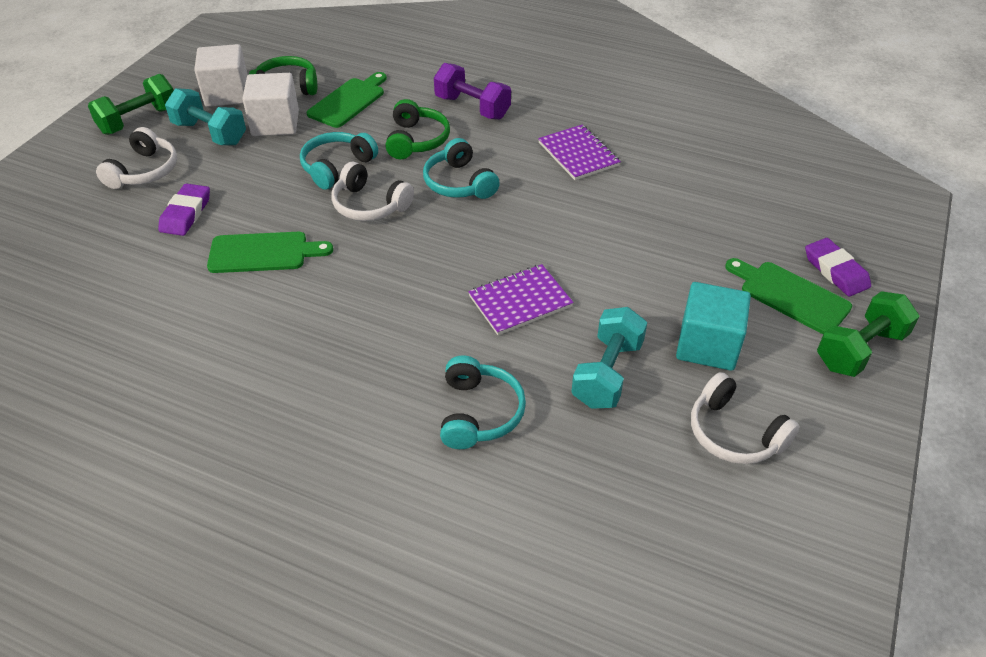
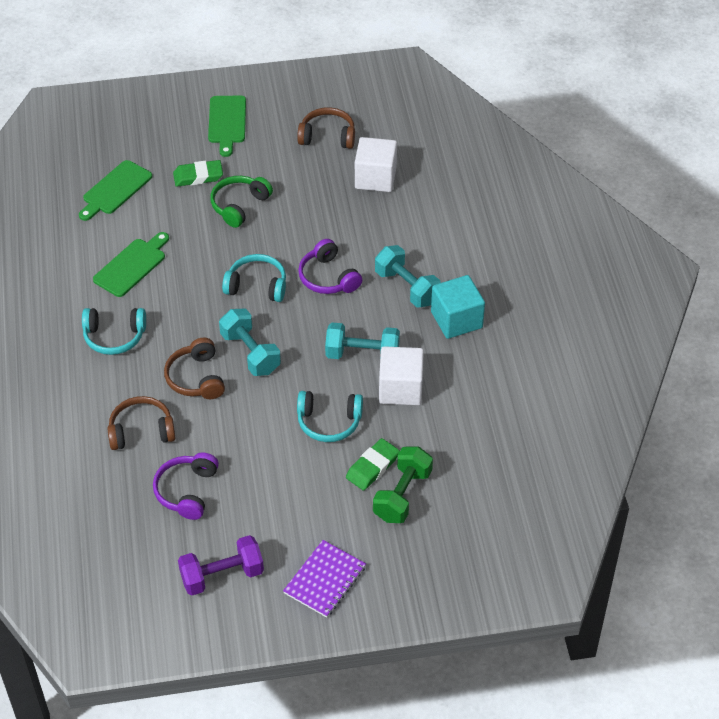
brown headphones: 0 -> 3
green dumbbell: 2 -> 1
green eraser: 0 -> 2
green headphones: 2 -> 1
purple eraser: 2 -> 0
purple headphones: 0 -> 2
purple notebook: 2 -> 1
turquoise dumbbell: 2 -> 3
white headphones: 3 -> 0

